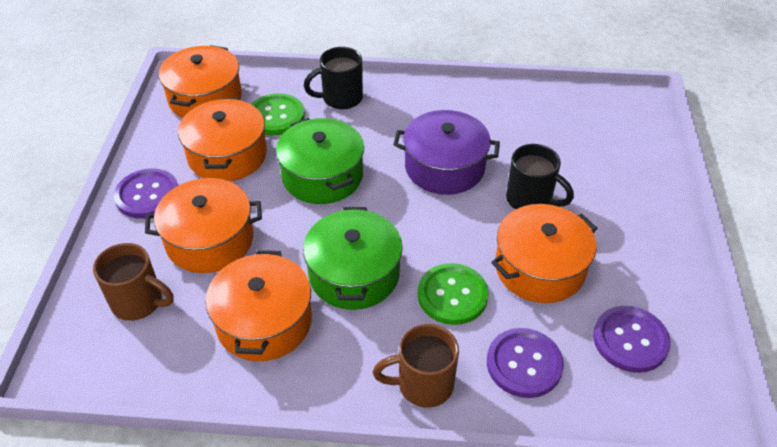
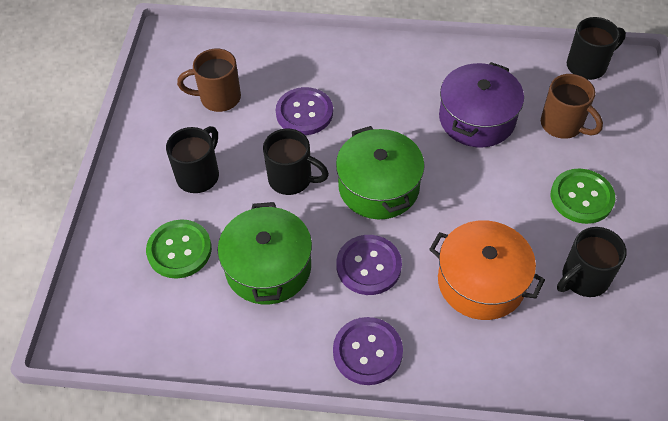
black mug: 2 -> 4
orange pot: 5 -> 1

